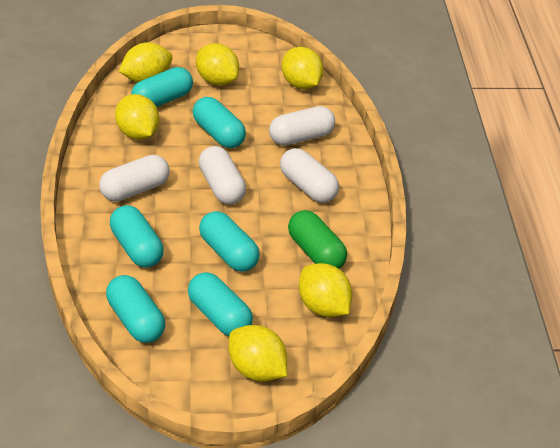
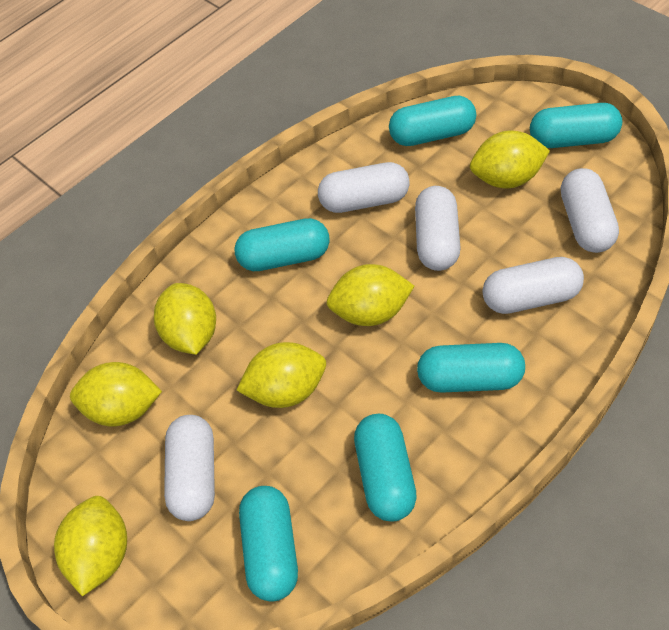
green capsule: 1 -> 0
white capsule: 4 -> 5

